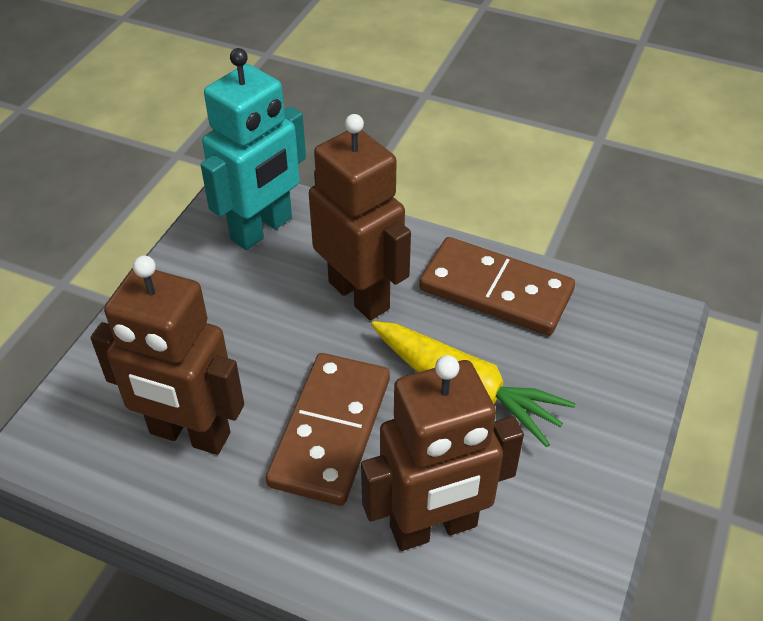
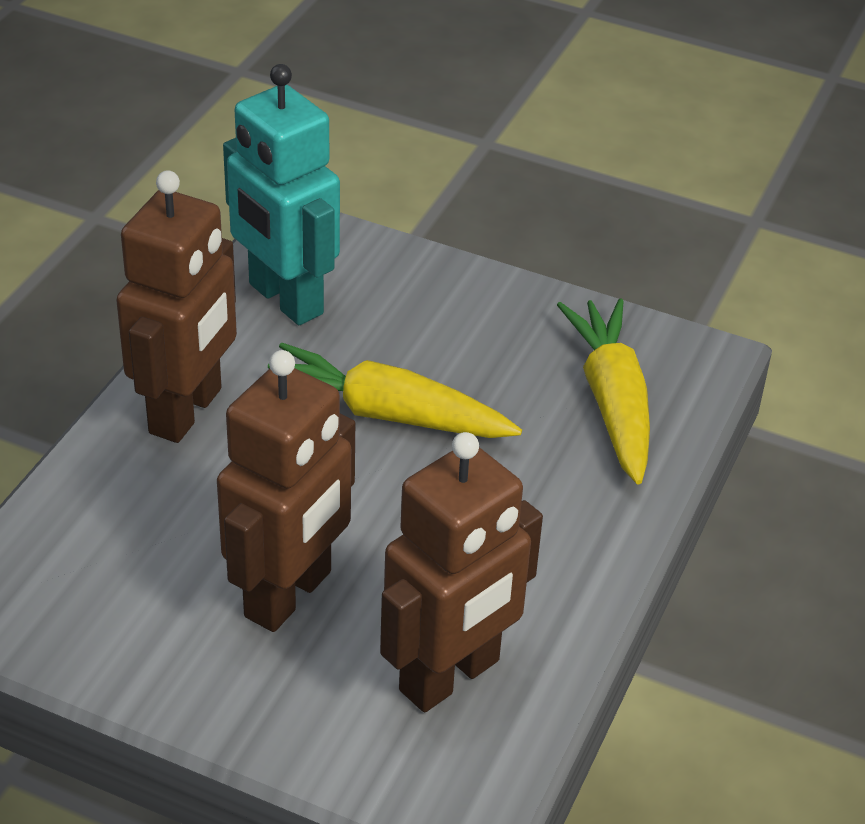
brown domino: 2 -> 0
yellow carrot: 1 -> 2

